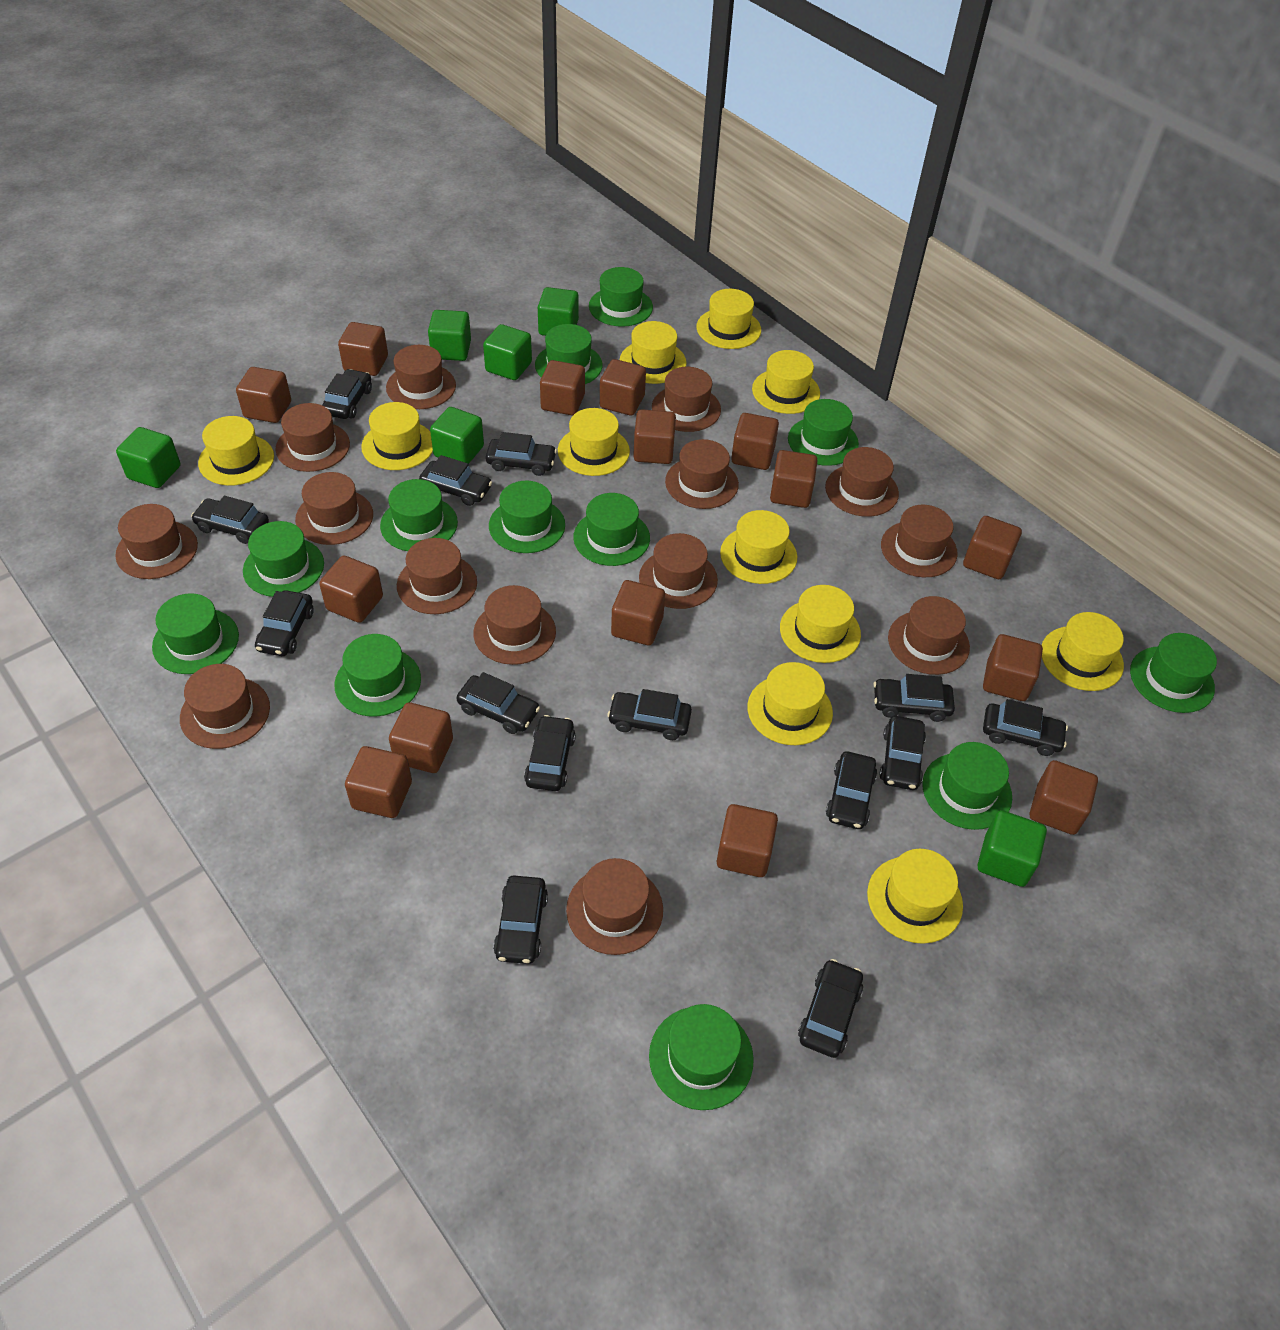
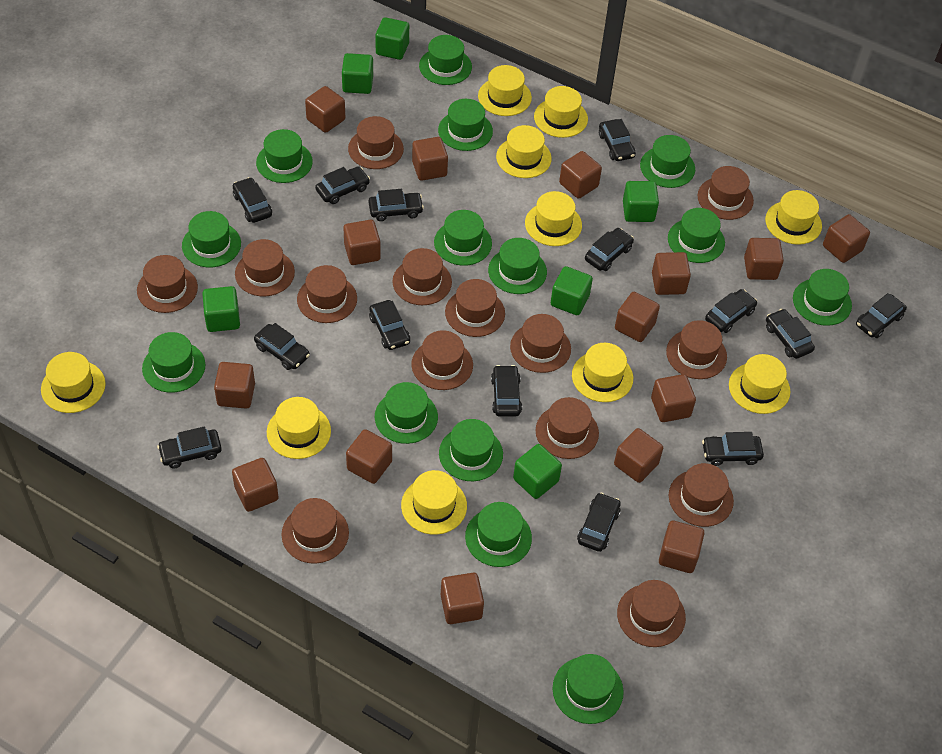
green hat: 12 -> 14
yellow hat: 11 -> 10

